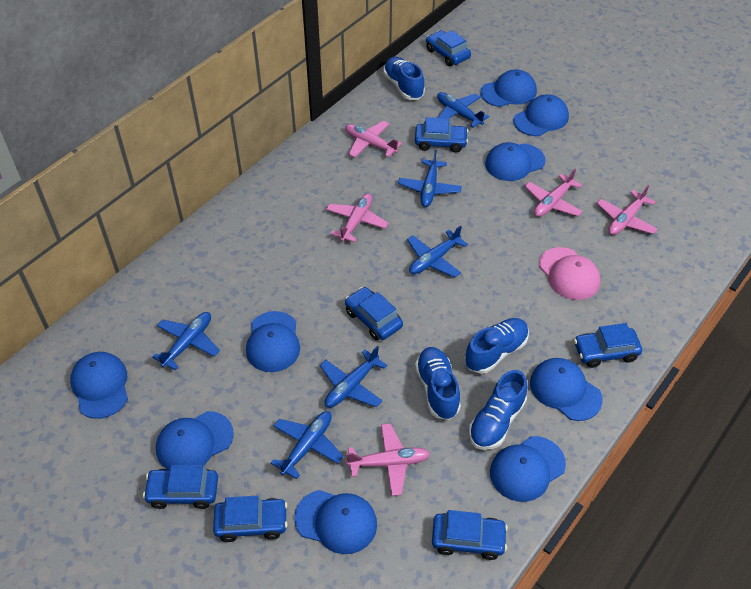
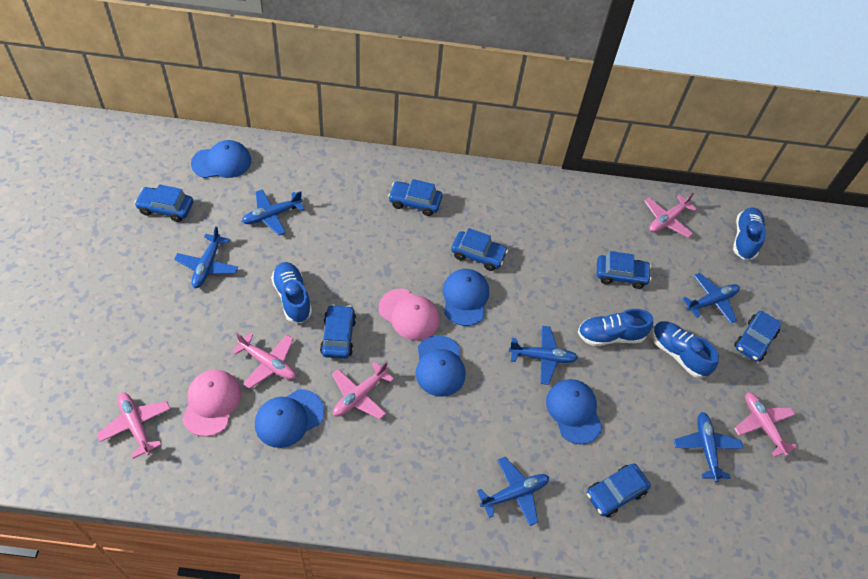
blue cap: 9 -> 5
pink cap: 1 -> 2

